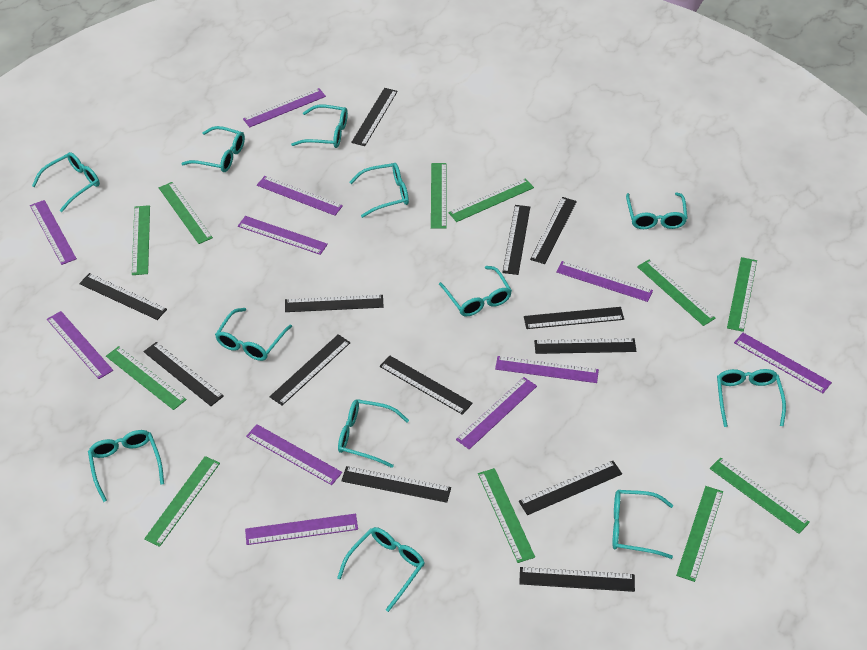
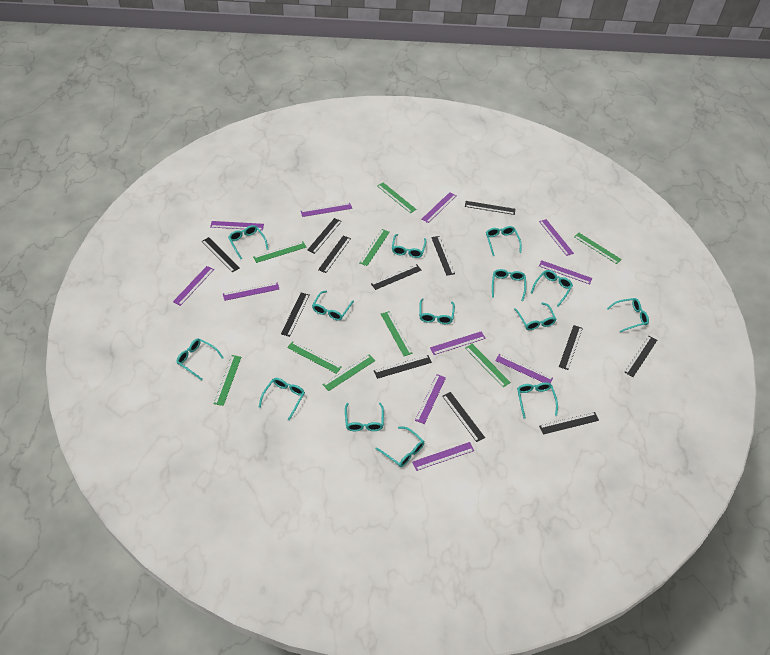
black ruler: 13 -> 12
green ruler: 11 -> 9
turquoise glasses: 12 -> 14

